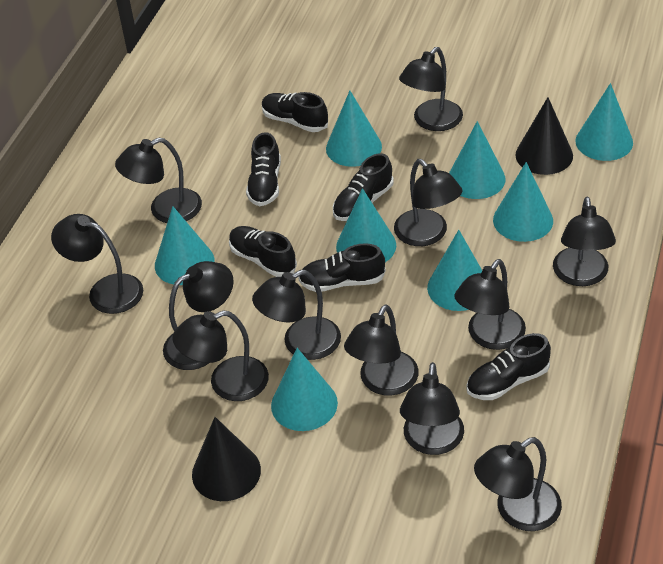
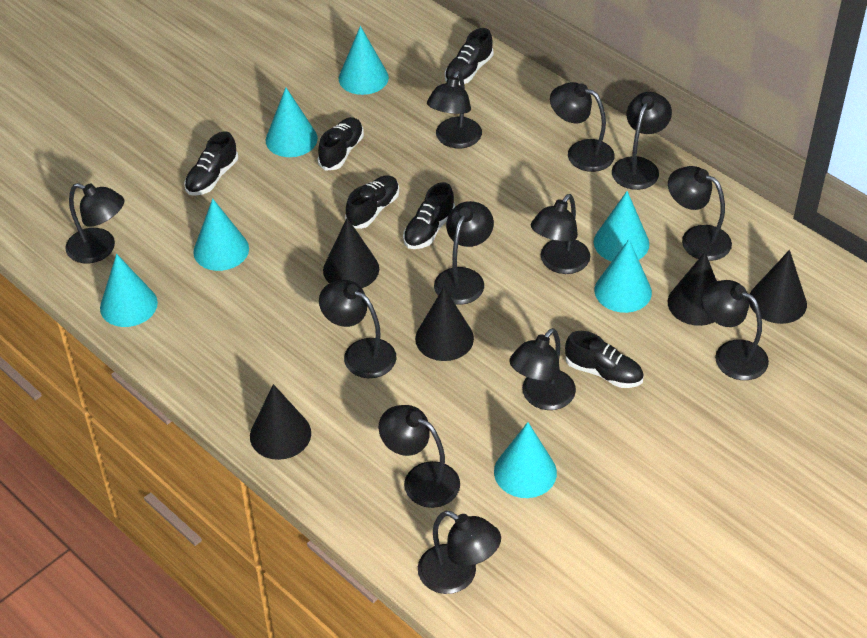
black cone: 2 -> 5
turquoise cone: 8 -> 7

